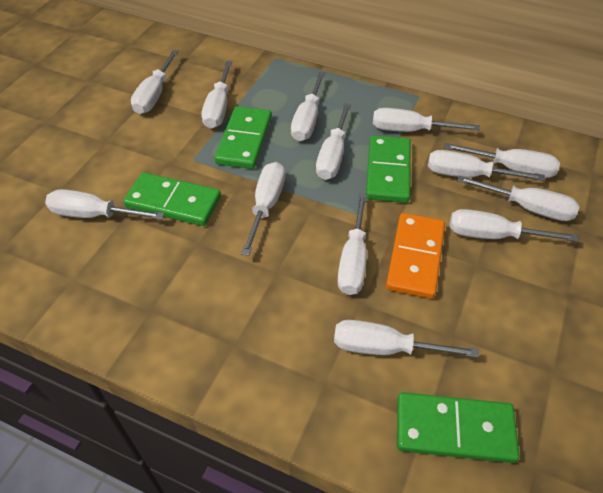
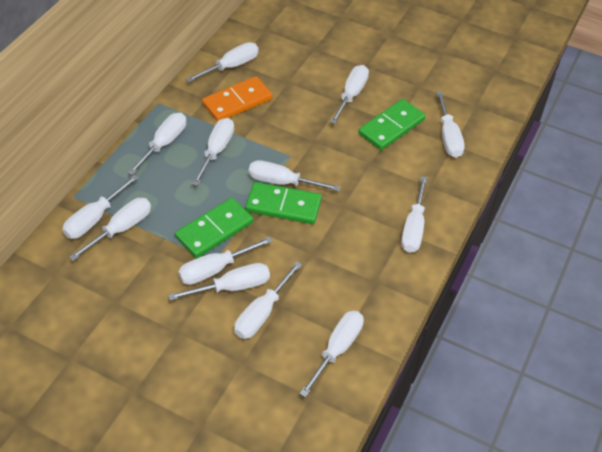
green domino: 4 -> 3

